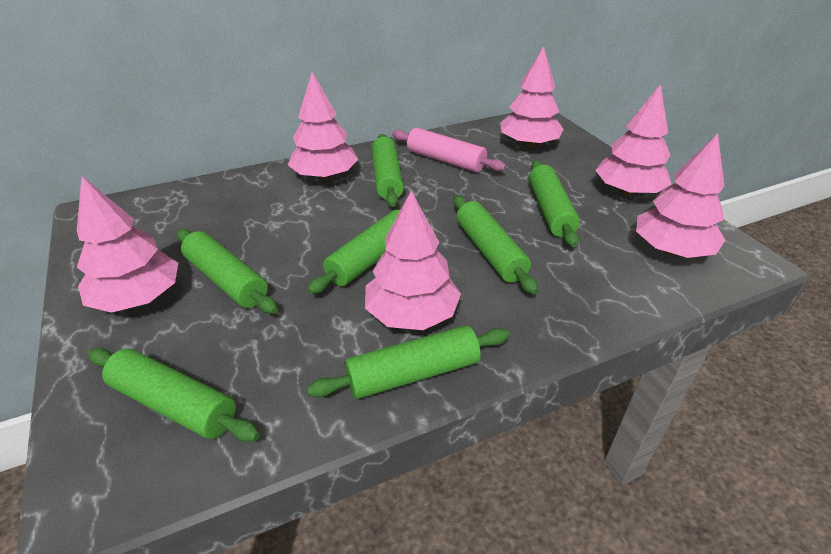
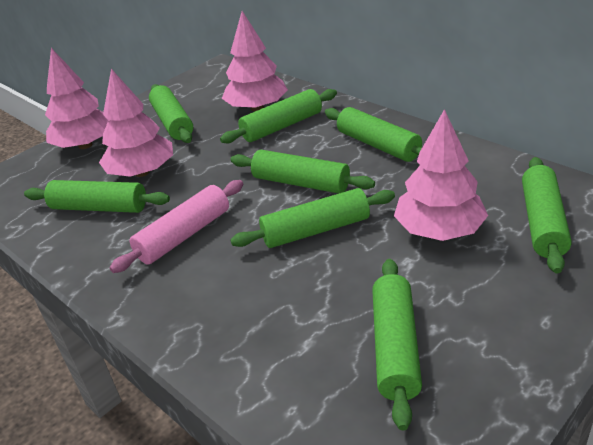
green rolling pin: 7 -> 8
pink tree: 6 -> 4

